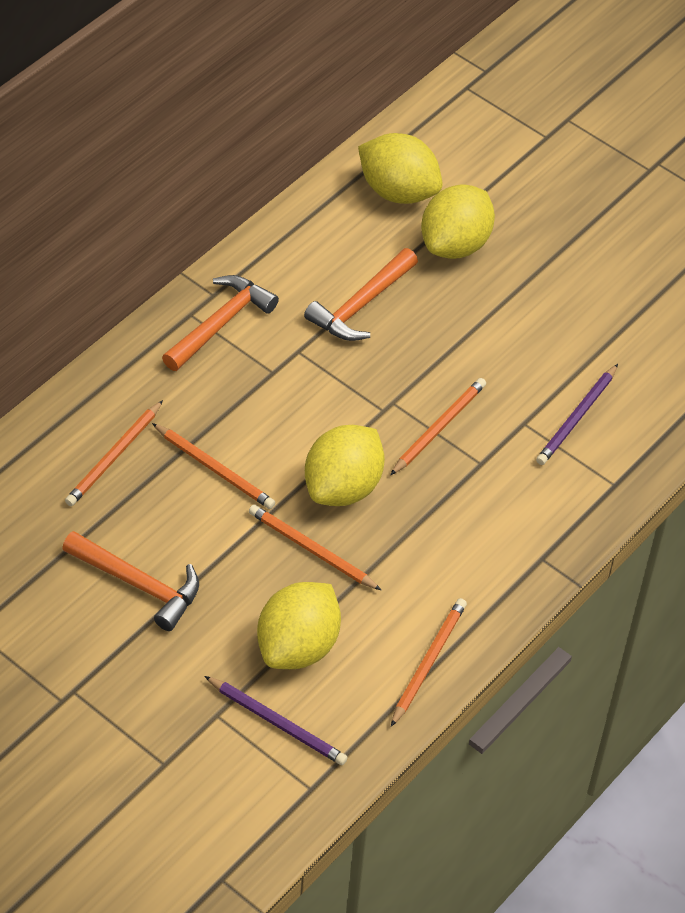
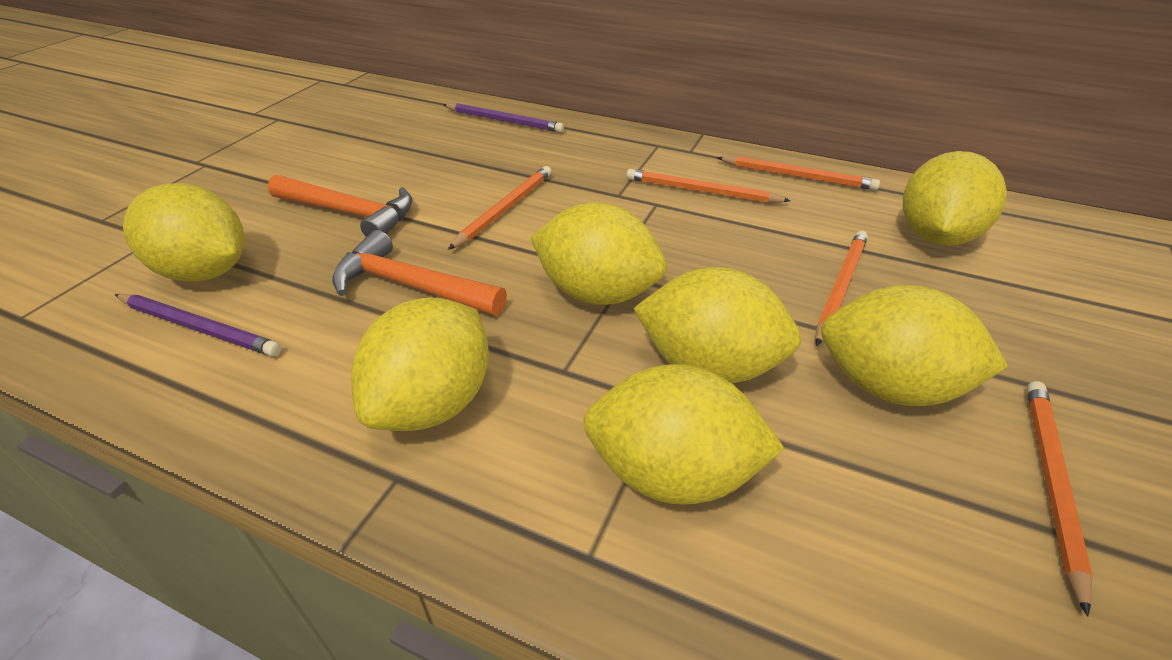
orange hammer: 3 -> 2
yellow lemon: 4 -> 7

